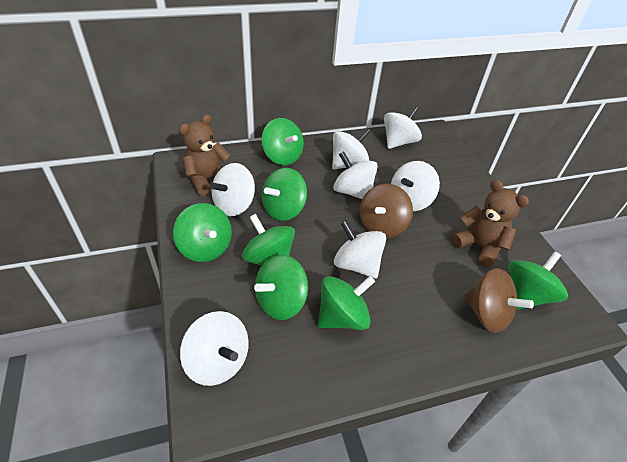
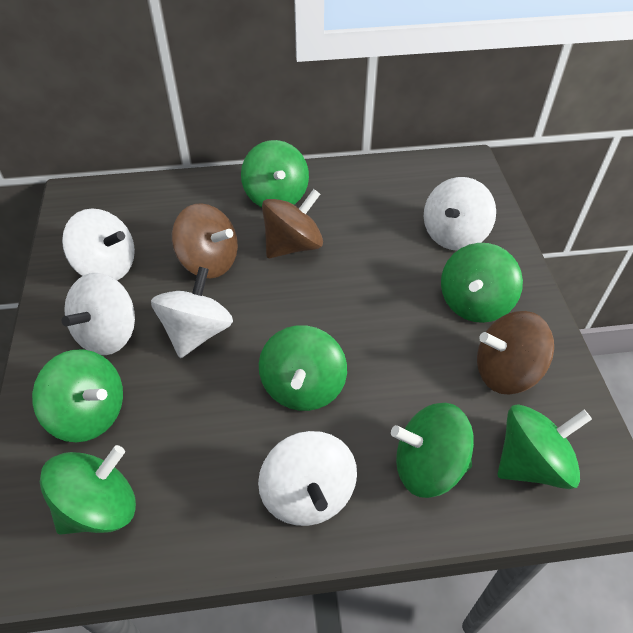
brown spinning top: 2 -> 3
brown teddy bear: 2 -> 0
white spinning top: 7 -> 5

